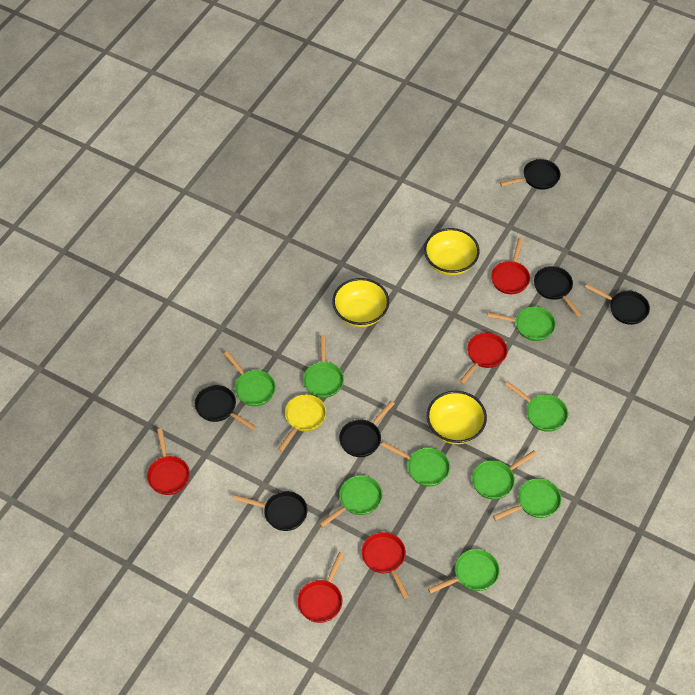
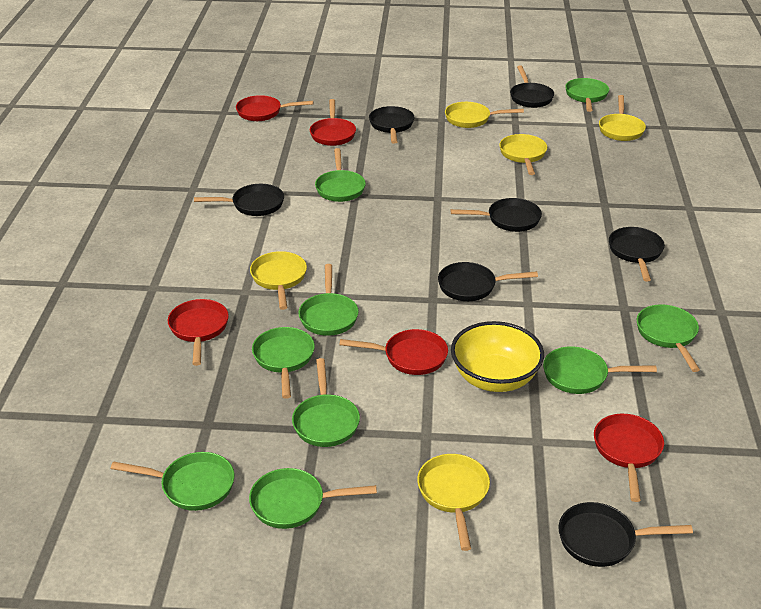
black pan: 6 -> 7
yellow bowl: 3 -> 1
yellow pan: 1 -> 5

